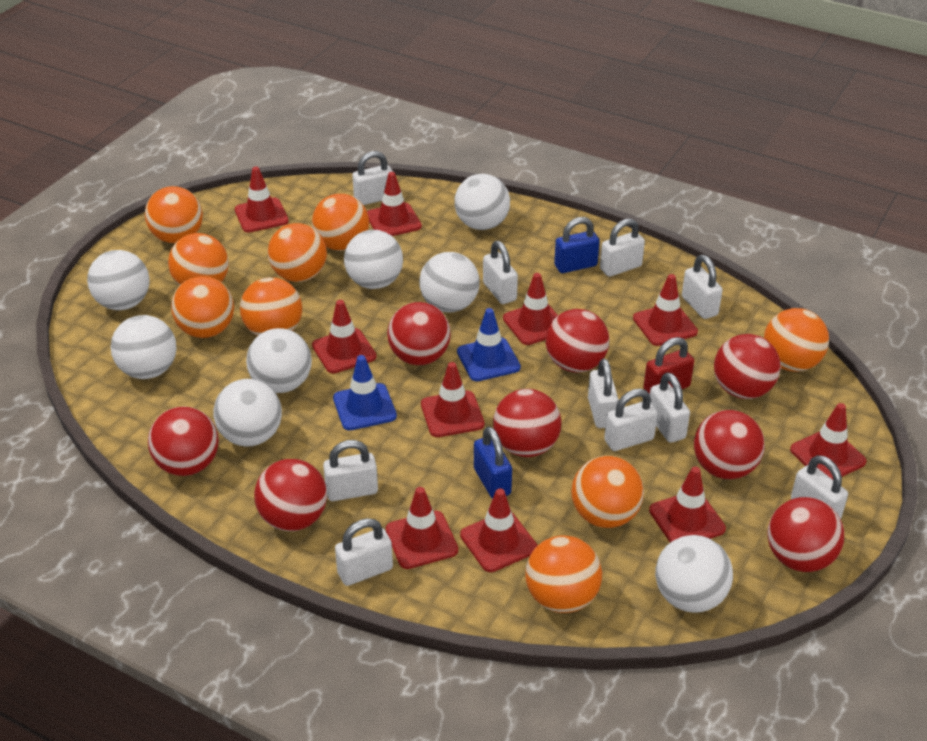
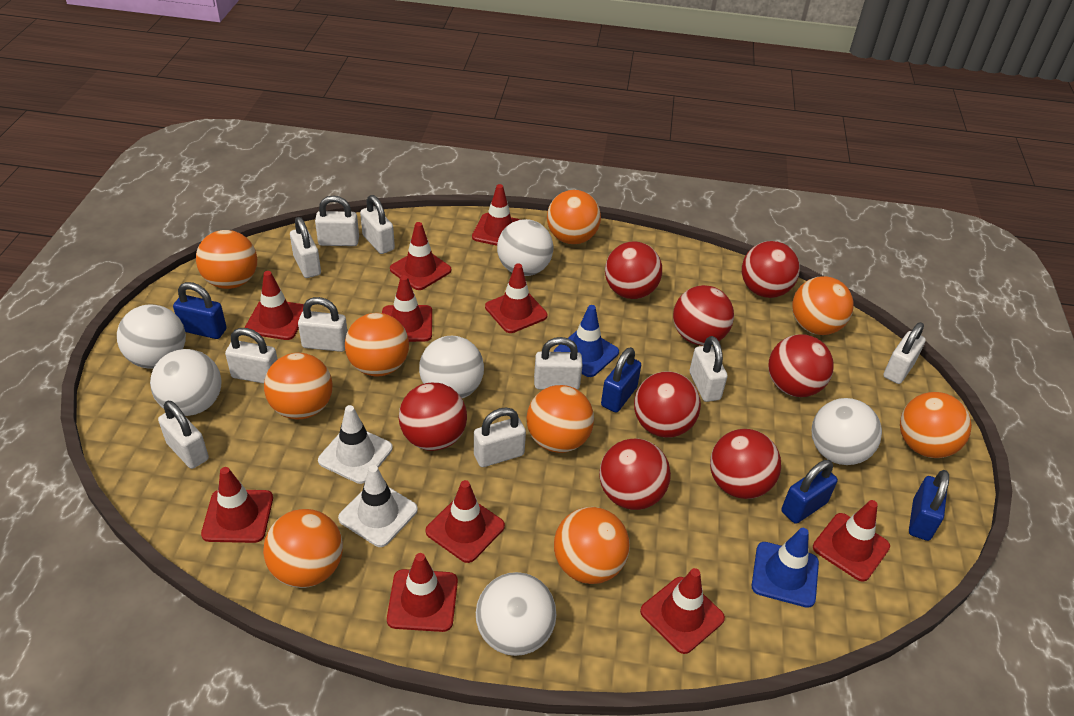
blue padlock: 2 -> 4
red padlock: 1 -> 0
white ball: 8 -> 6
white traffic cone: 0 -> 2

